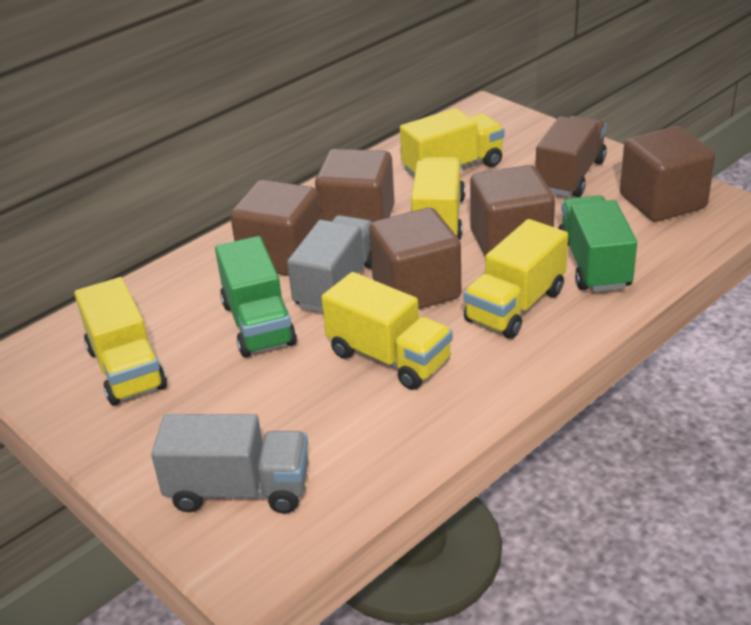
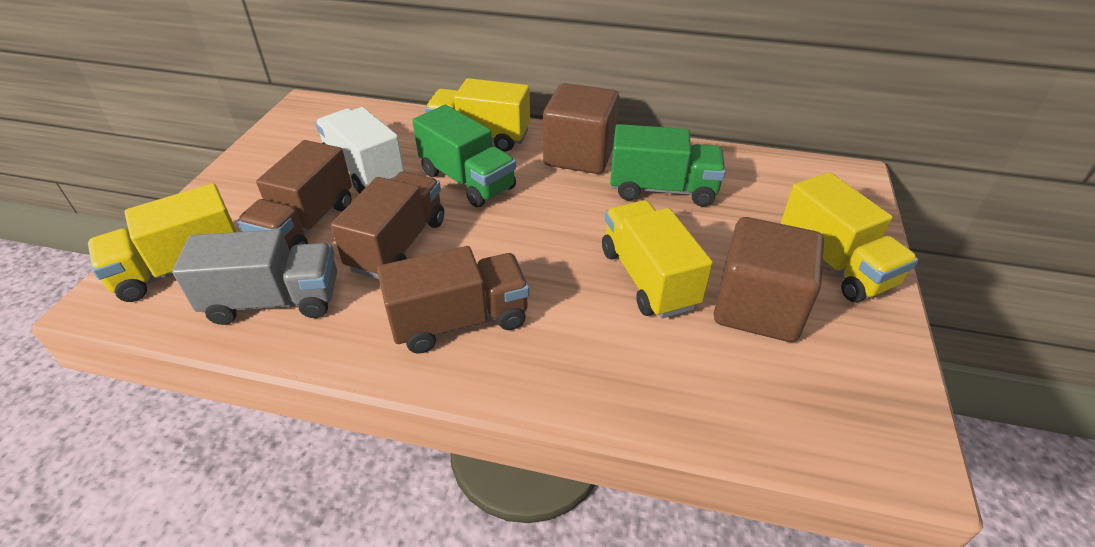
brown cube: 5 -> 2
brown truck: 1 -> 3
grey truck: 2 -> 1
white truck: 0 -> 1
yellow truck: 5 -> 4

